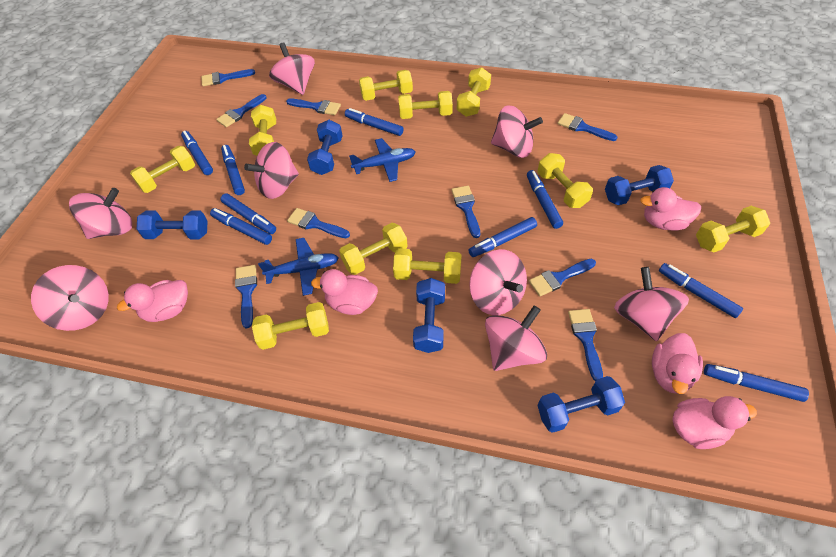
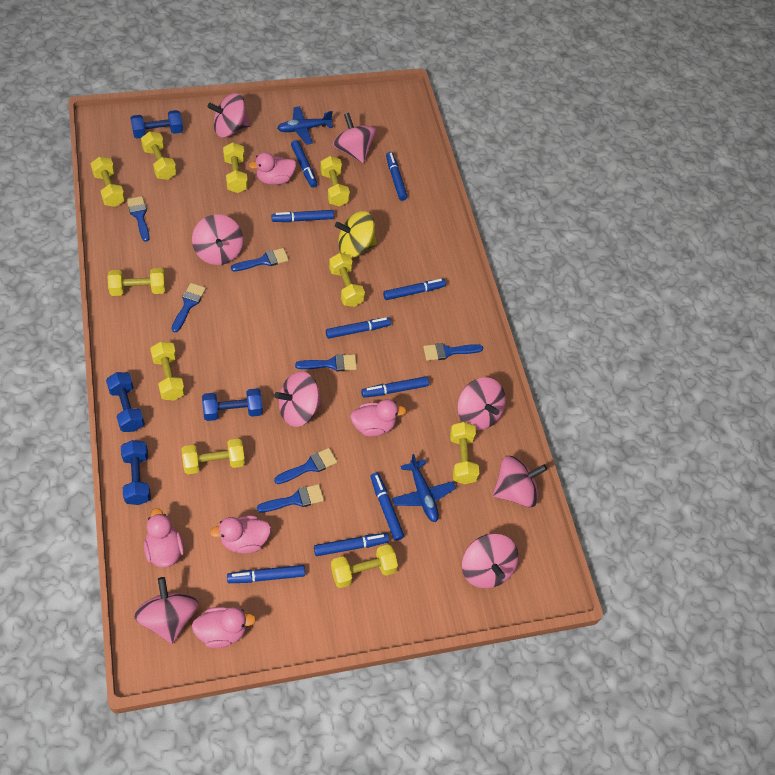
blue brush: 9 -> 7
blue dumbbell: 5 -> 4
yellow spinning top: 0 -> 1

